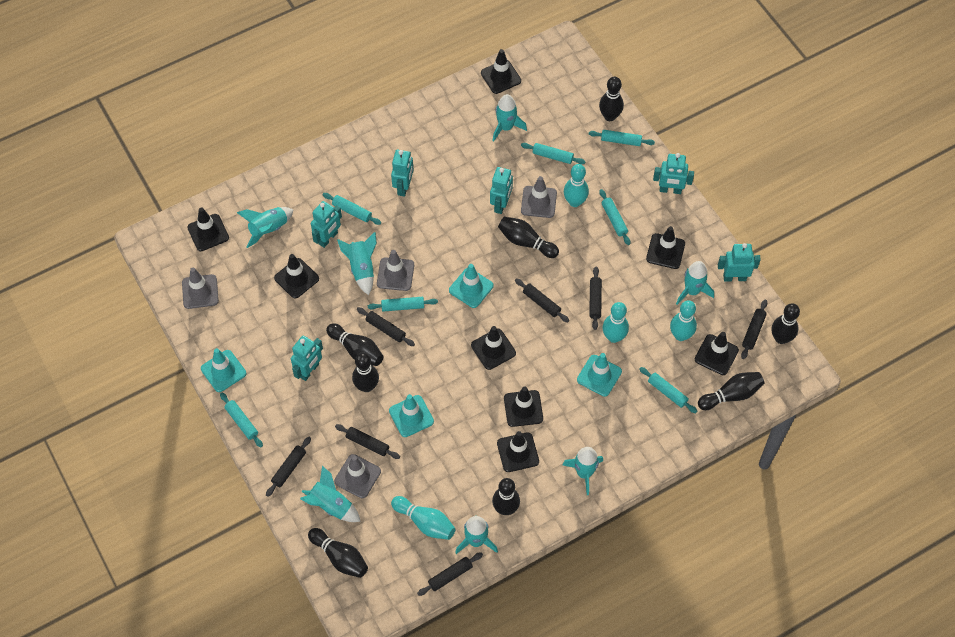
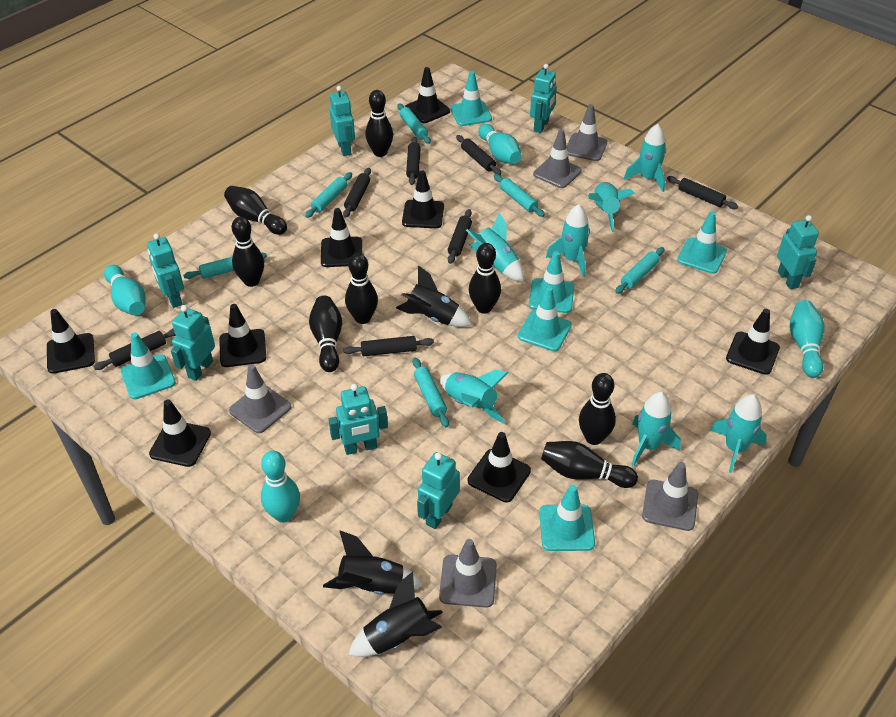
black rocket: 0 -> 3
grey traffic cone: 4 -> 5
turquoise robot: 6 -> 7
turquoise rolling pin: 7 -> 6
turquoise traffic cone: 4 -> 6

